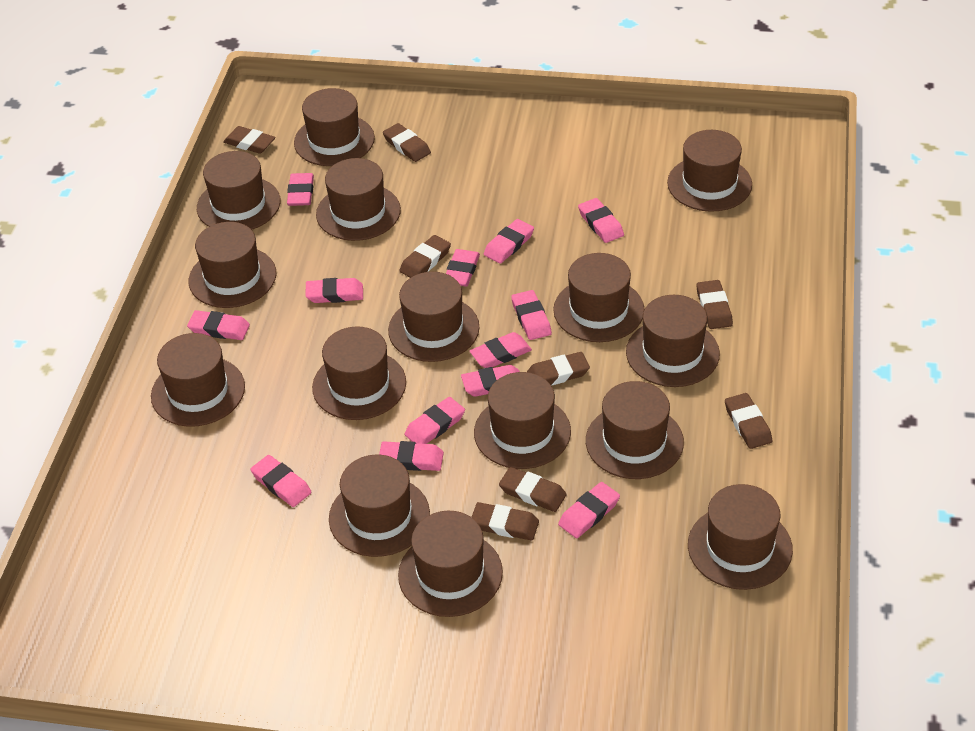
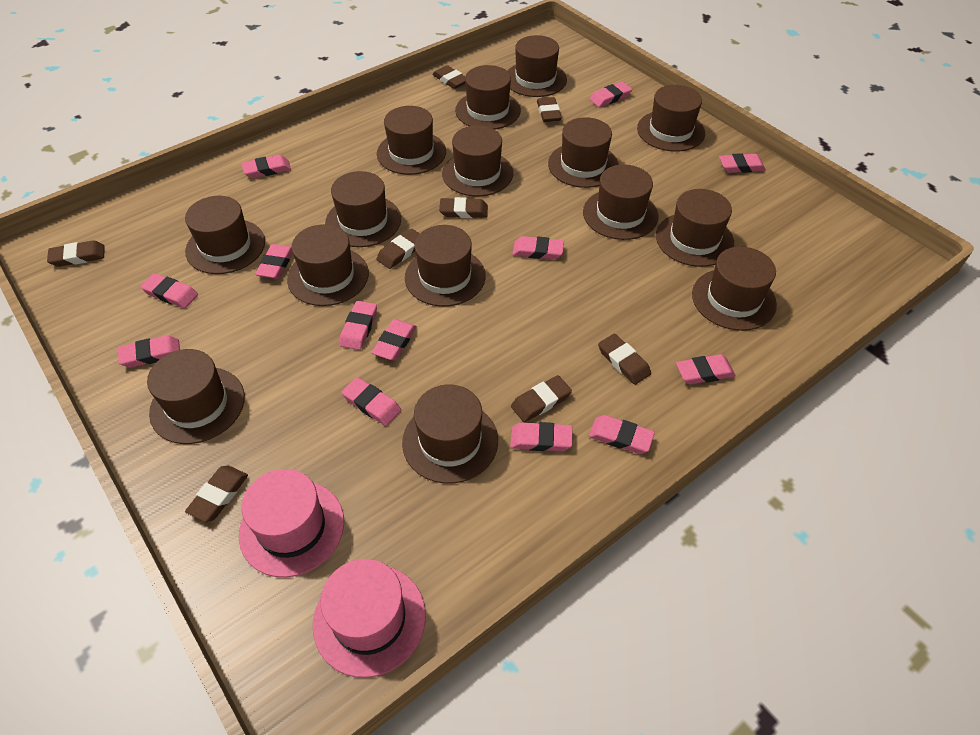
pink hat: 0 -> 2

